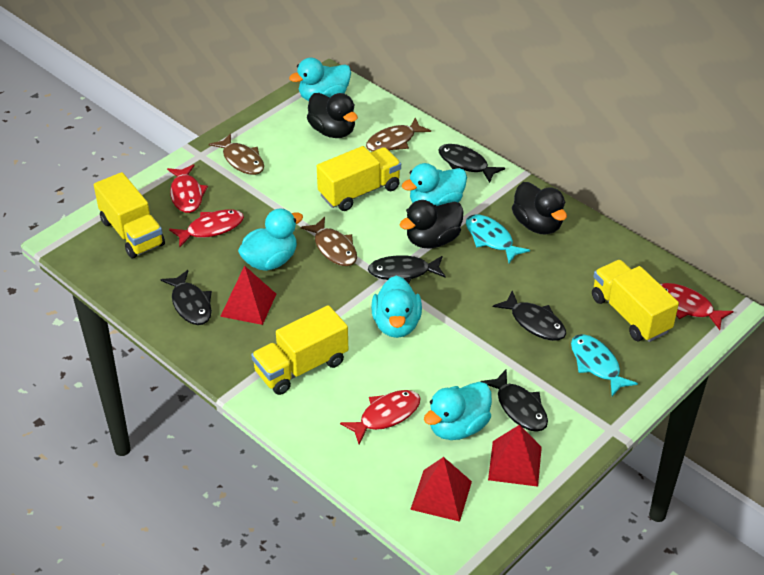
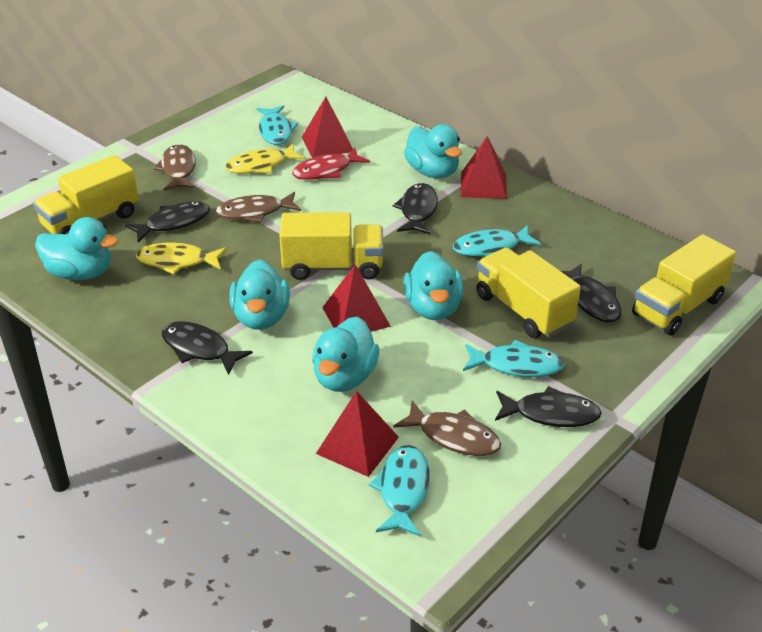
black duck: 3 -> 0
red fish: 4 -> 1
red pyramid: 3 -> 4
turquoise fish: 2 -> 4
yellow fish: 0 -> 2

